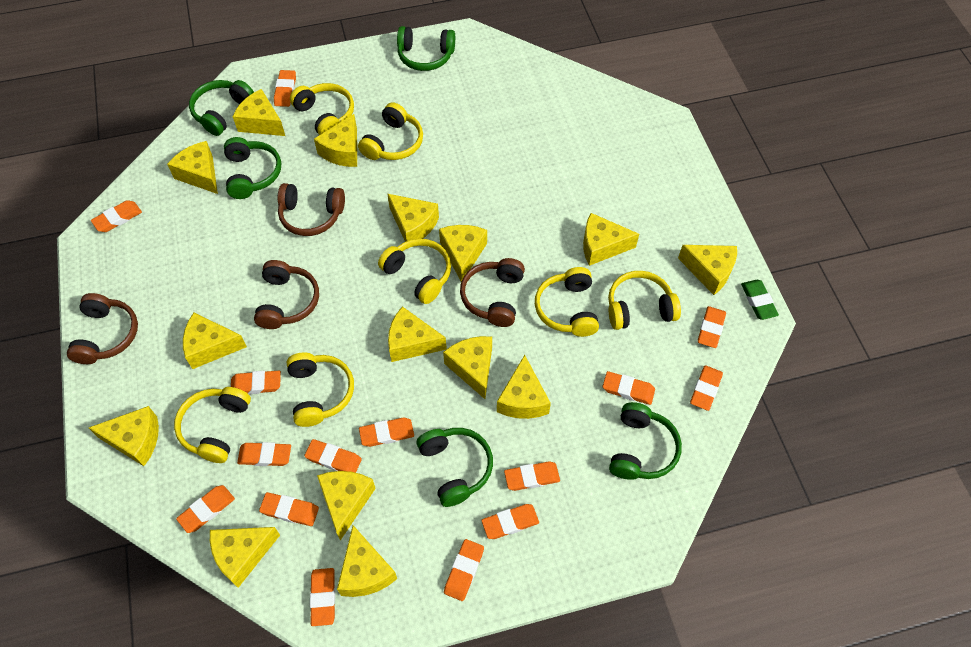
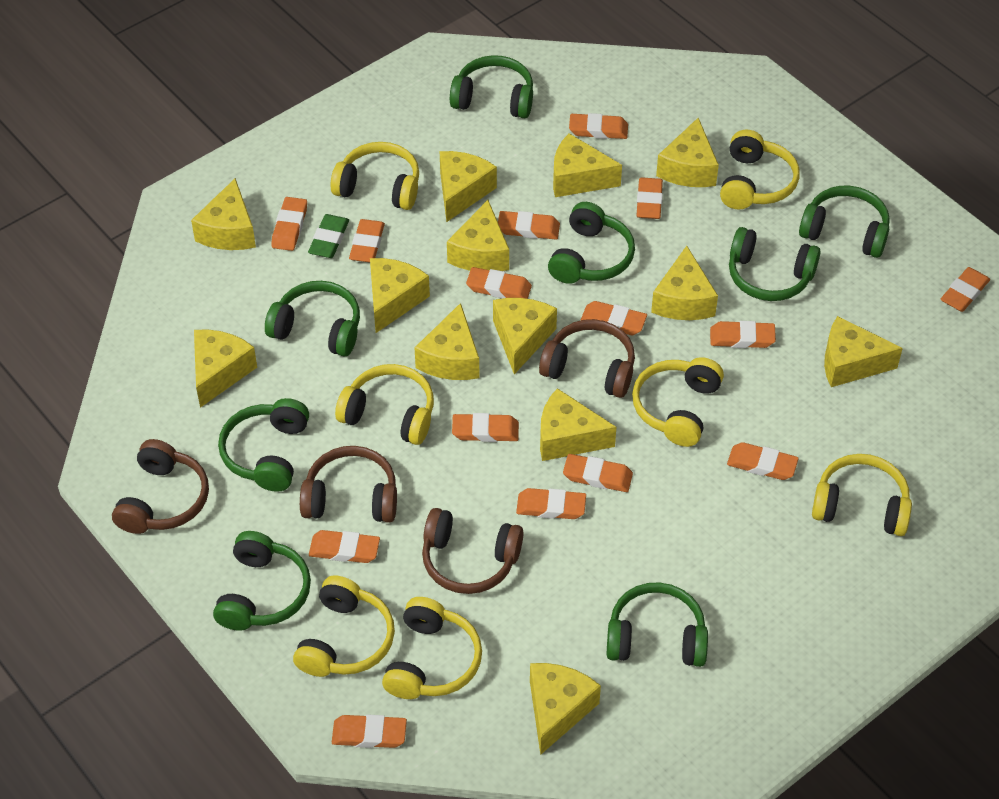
green headphones: 5 -> 8
yellow cheese: 15 -> 13

